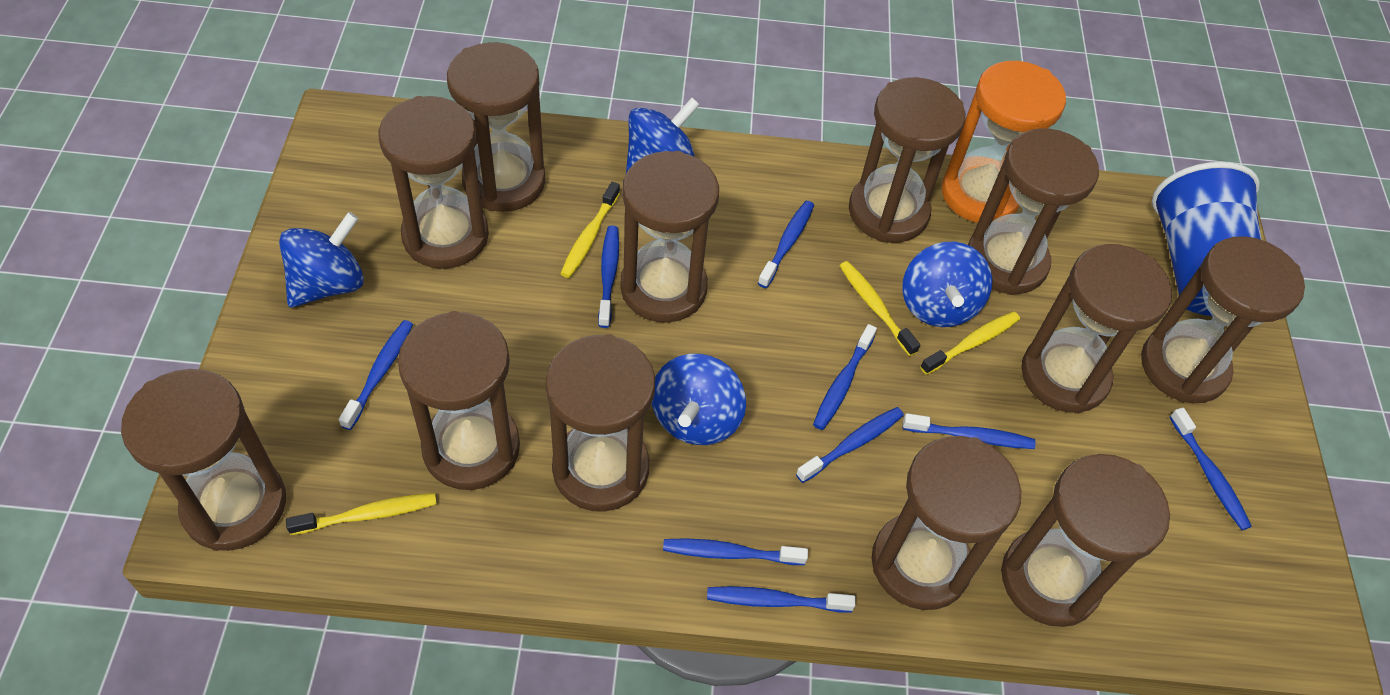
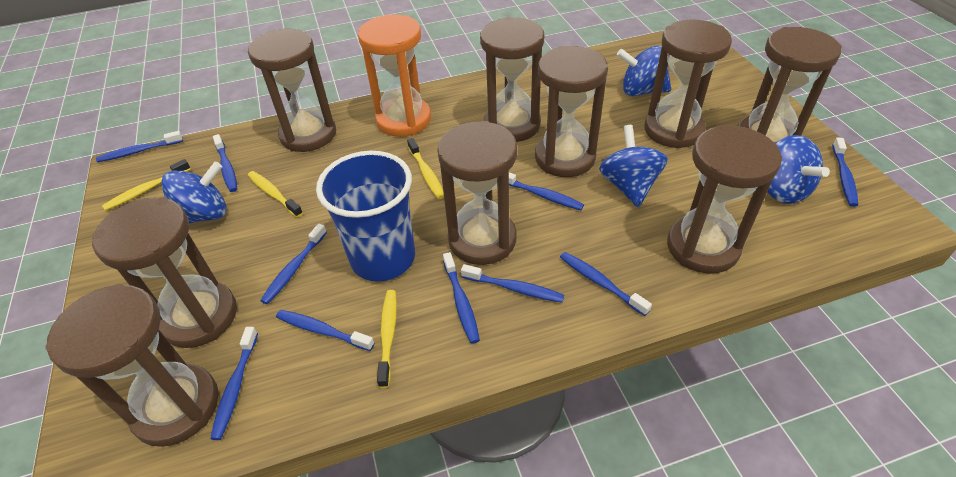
blue toothbrush: 9 -> 10
brown hourglass: 12 -> 9

